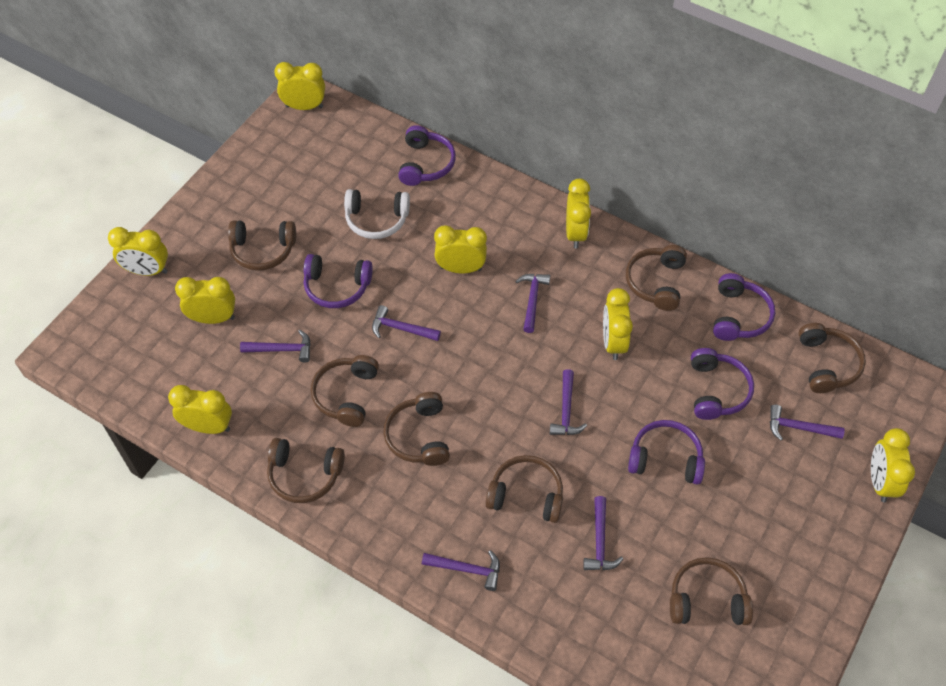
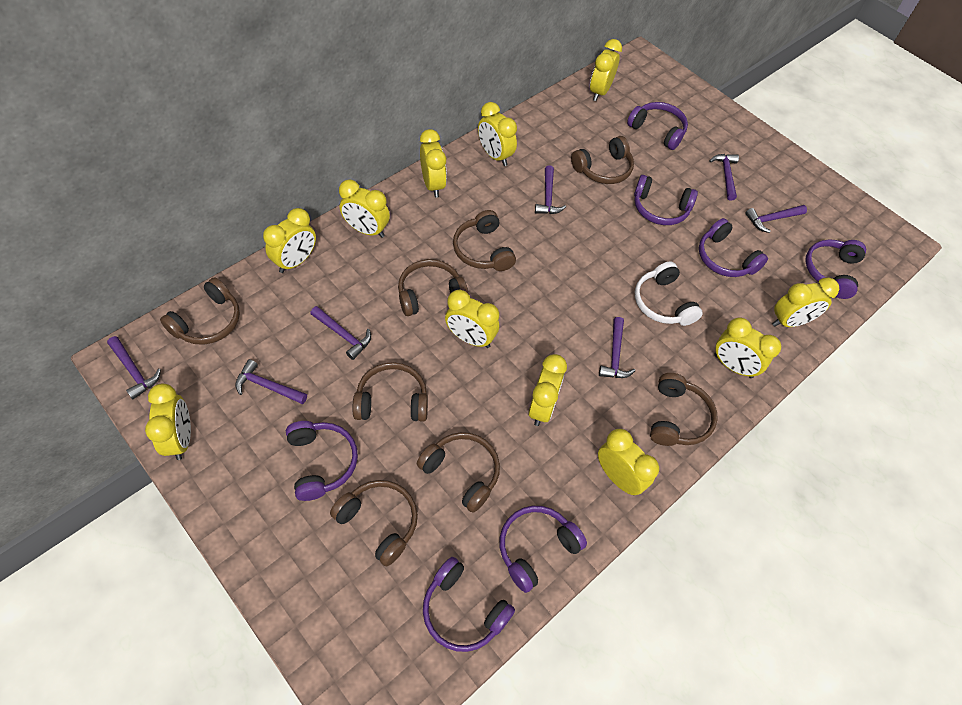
purple headphones: 5 -> 7
yellow clock: 8 -> 11

